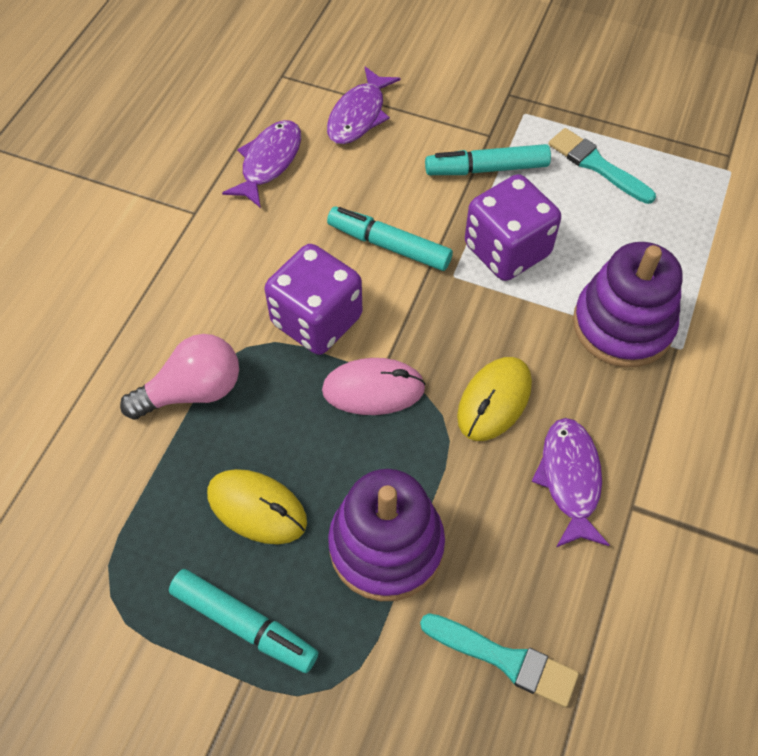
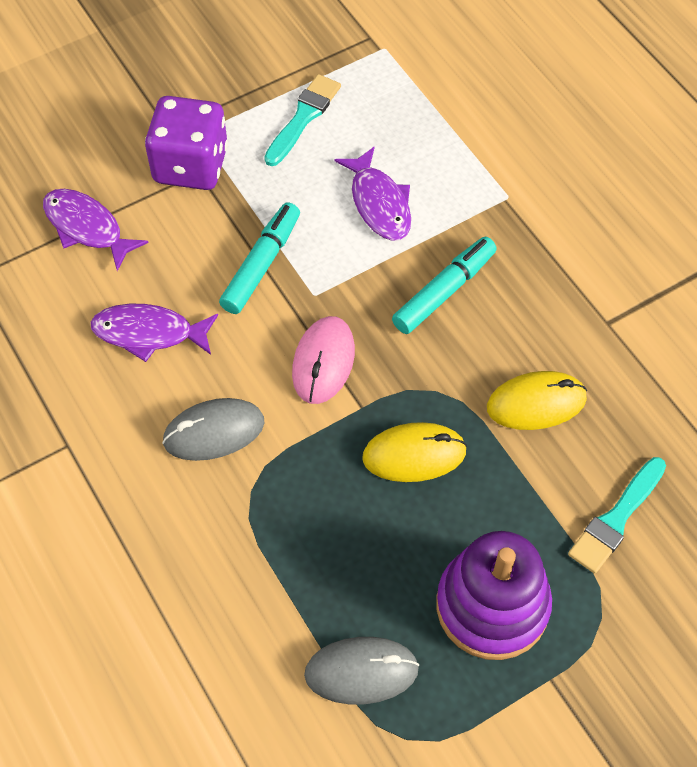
grey mouse: 0 -> 2
pink light bulb: 1 -> 0
purple dice: 2 -> 1
purple stacking toy: 2 -> 1
turquoise marker: 3 -> 2

